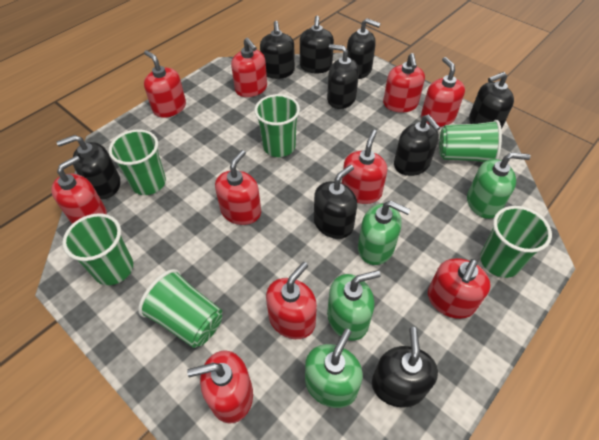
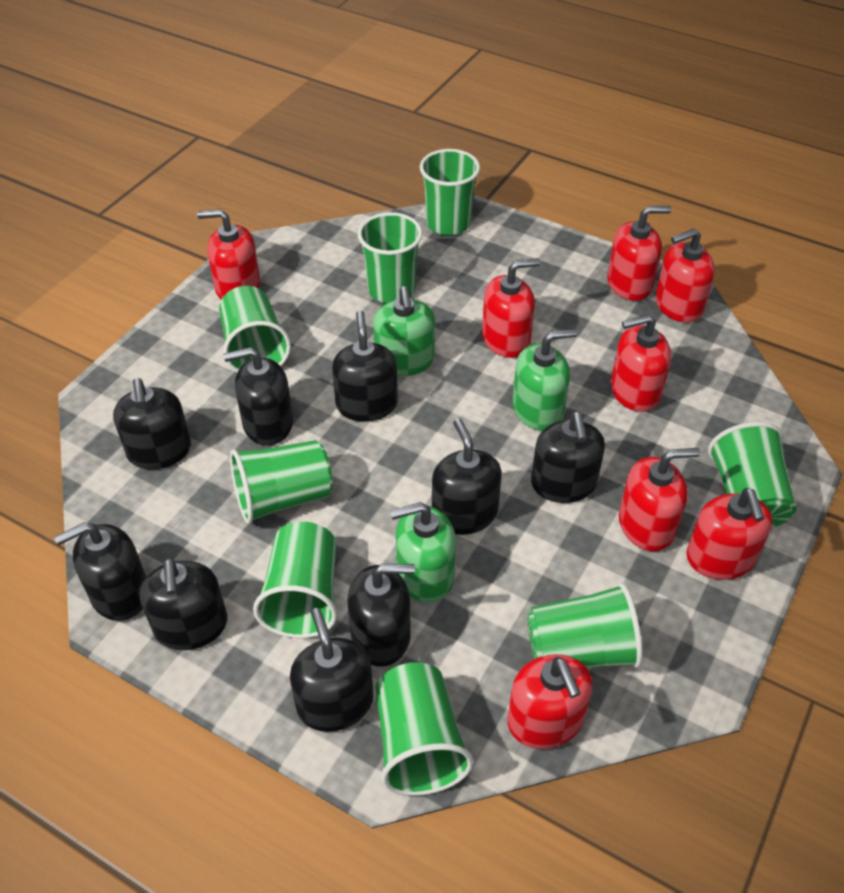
green cup: 6 -> 8
green soap dispenser: 4 -> 3
red soap dispenser: 10 -> 8

